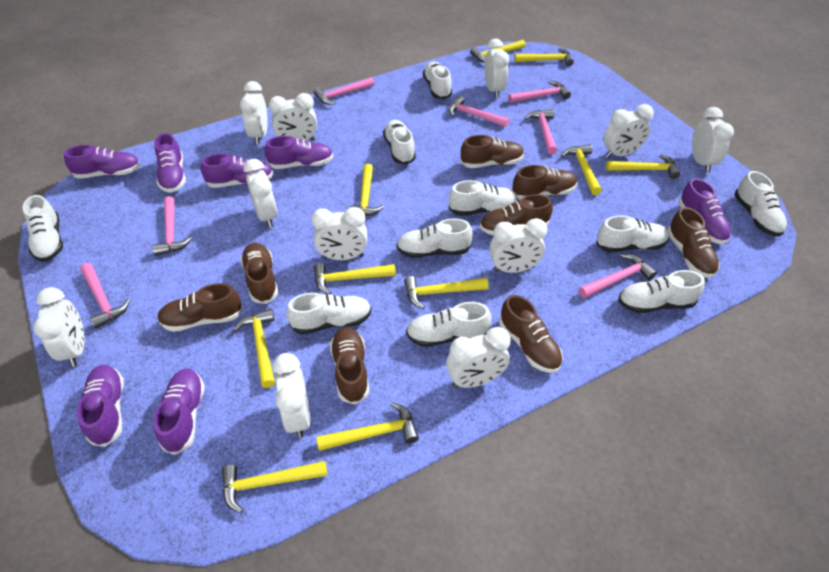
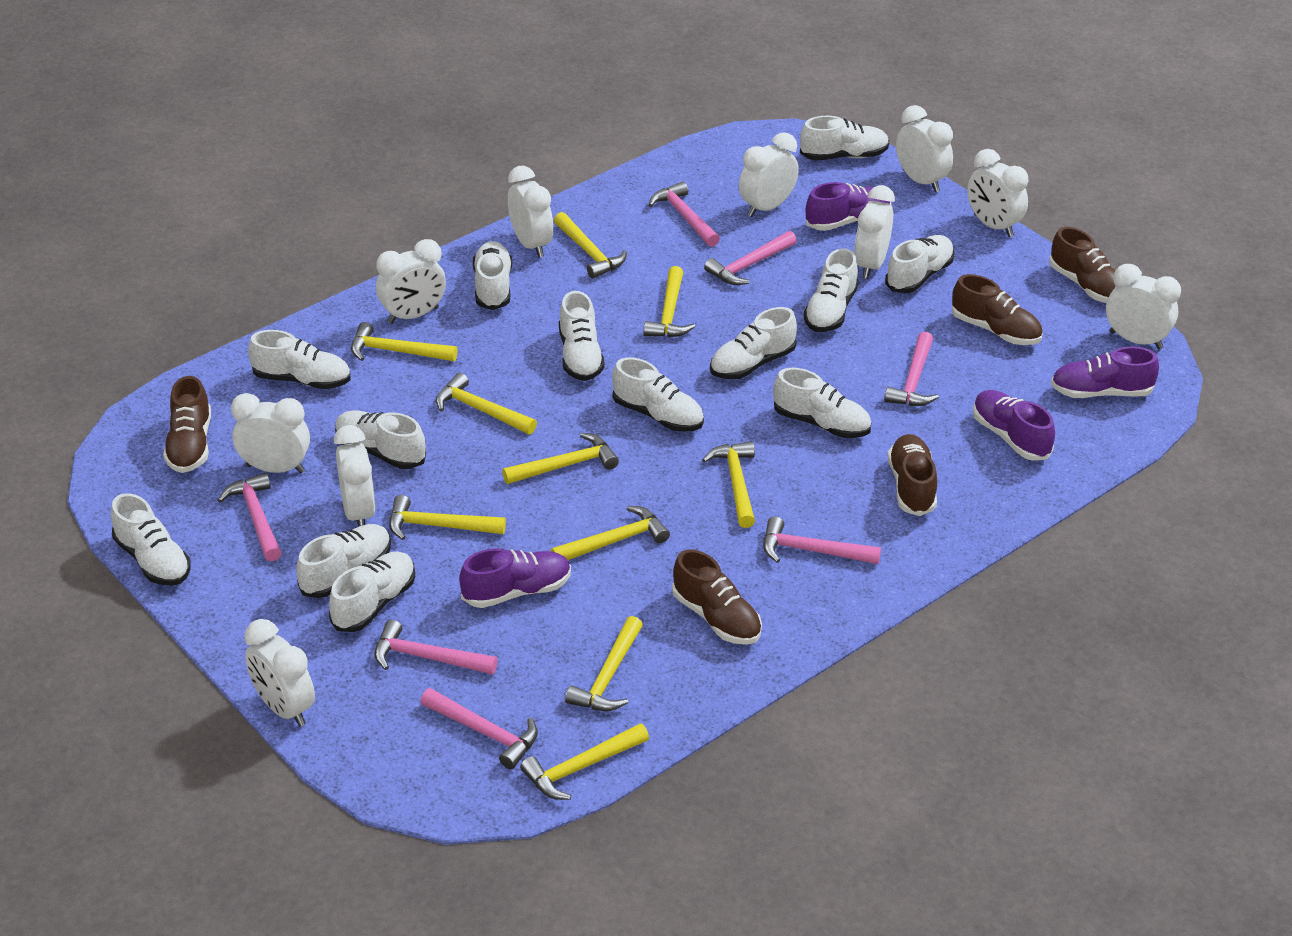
brown shoe: 8 -> 5
purple shoe: 7 -> 4
white clock: 11 -> 10
white shoe: 10 -> 13

